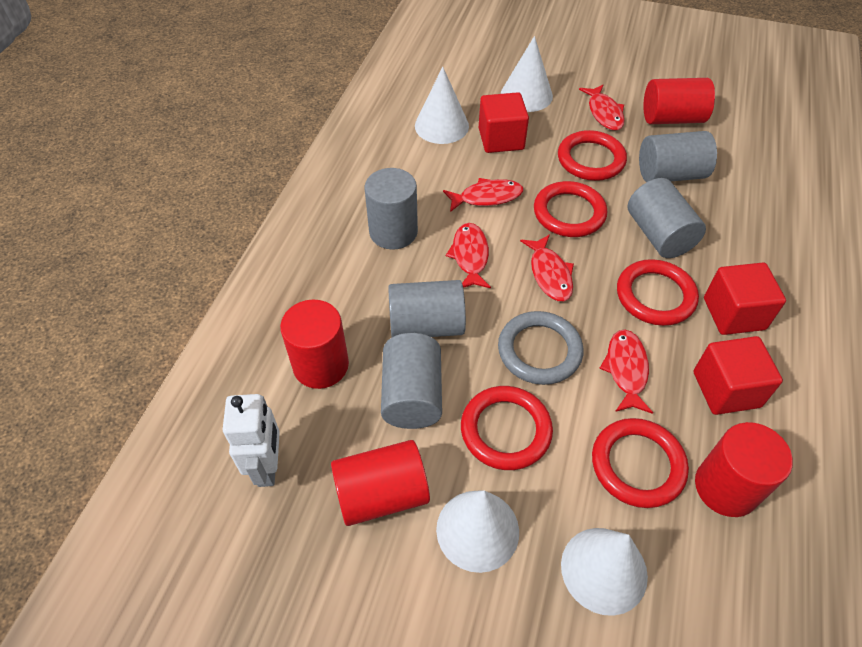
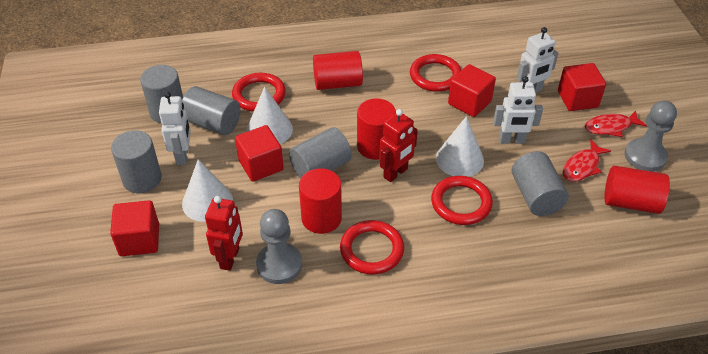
grey pawn: 0 -> 2
grey ring: 1 -> 0
red cube: 3 -> 4
red fish: 5 -> 2
red ring: 5 -> 4
red robot: 0 -> 2
white cone: 4 -> 3
white robot: 1 -> 3

